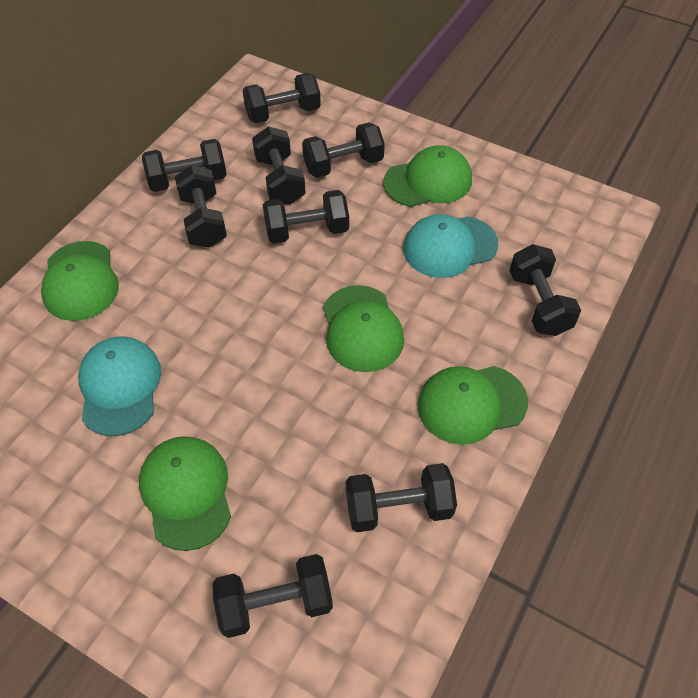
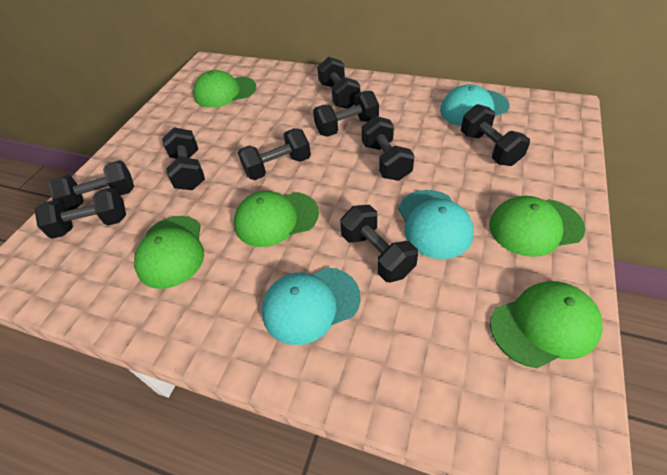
turquoise cap: 2 -> 3

